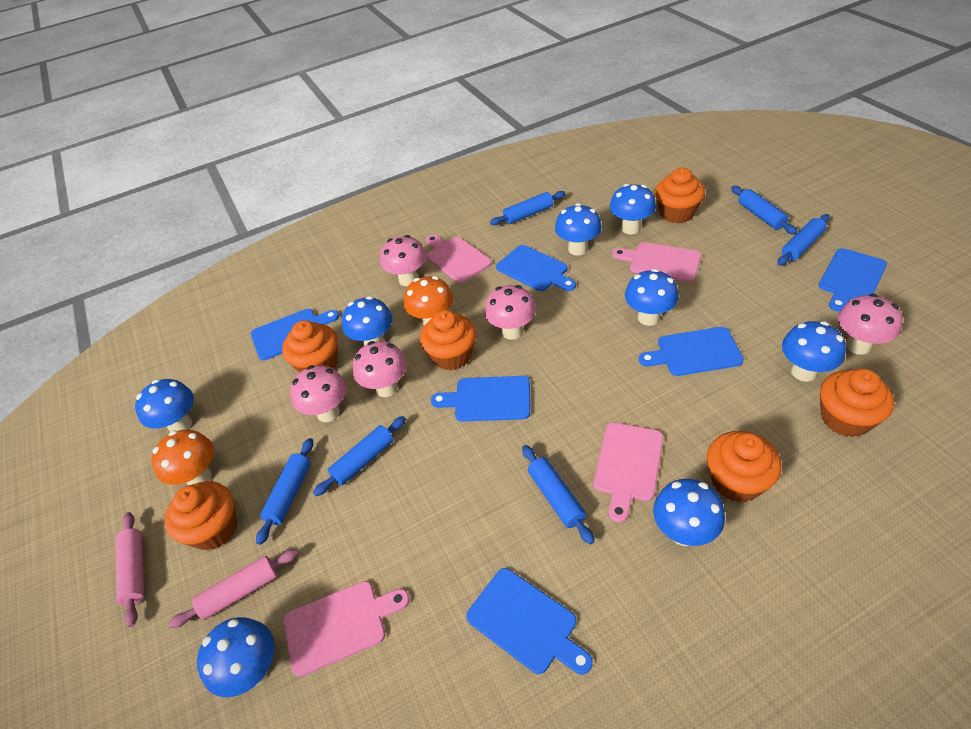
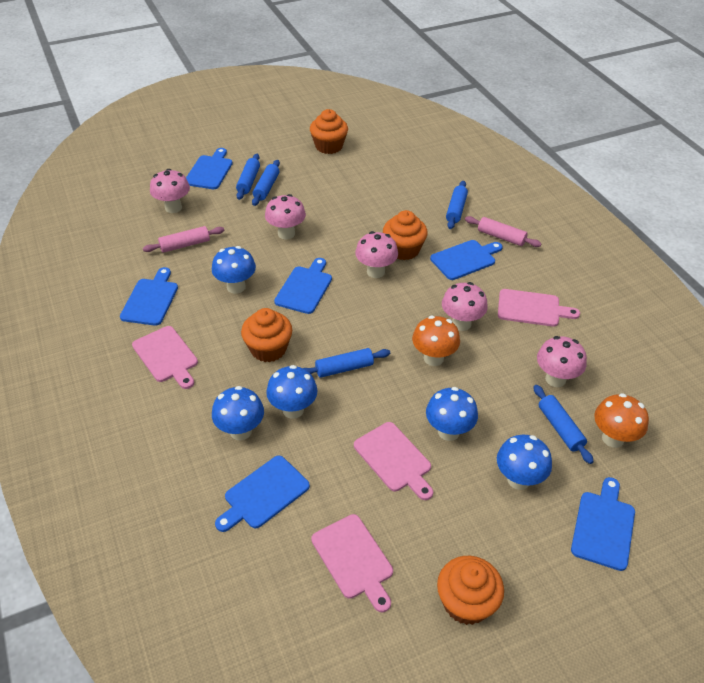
blue mushroom: 8 -> 5
blue rolling pin: 6 -> 5
orange cupcake: 6 -> 4

